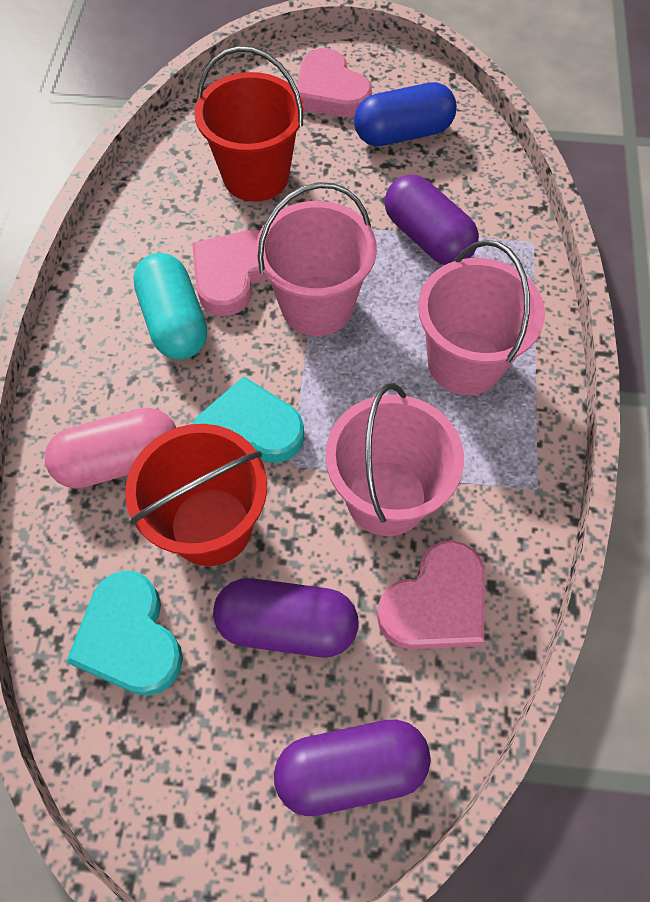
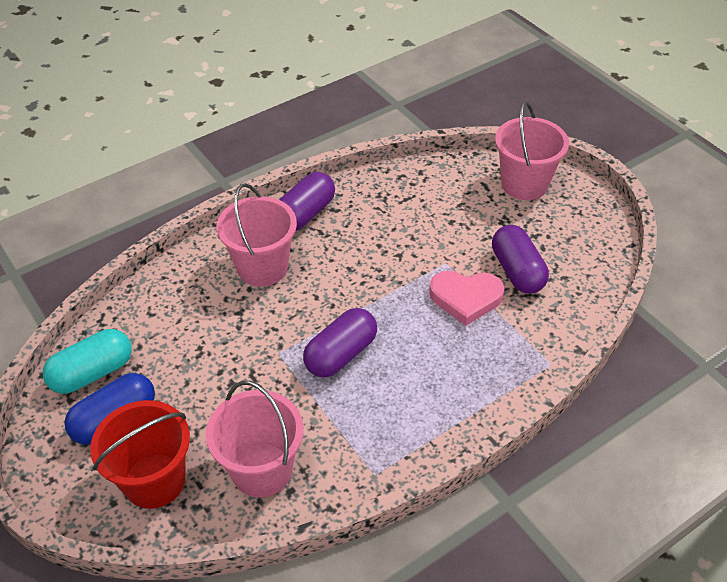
pink capsule: 1 -> 0
pink heart: 3 -> 1
red bucket: 2 -> 1
turquoise heart: 2 -> 0

